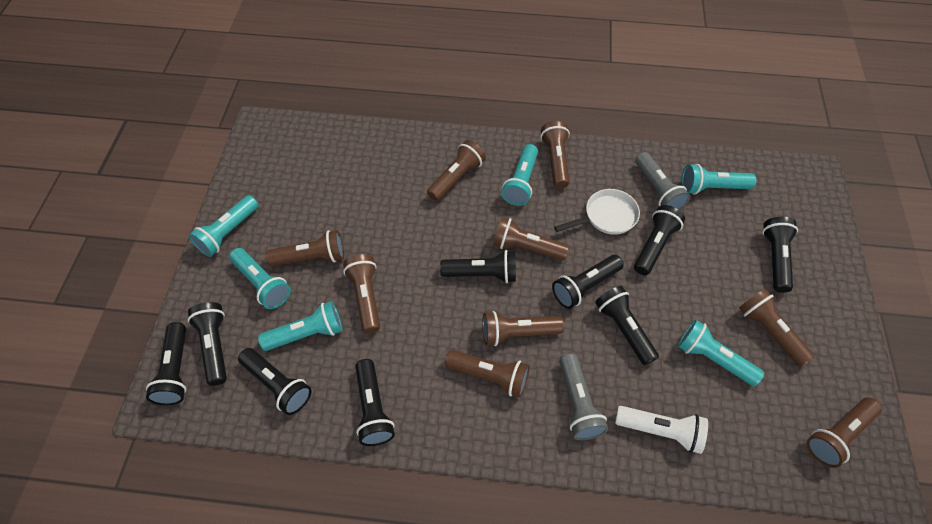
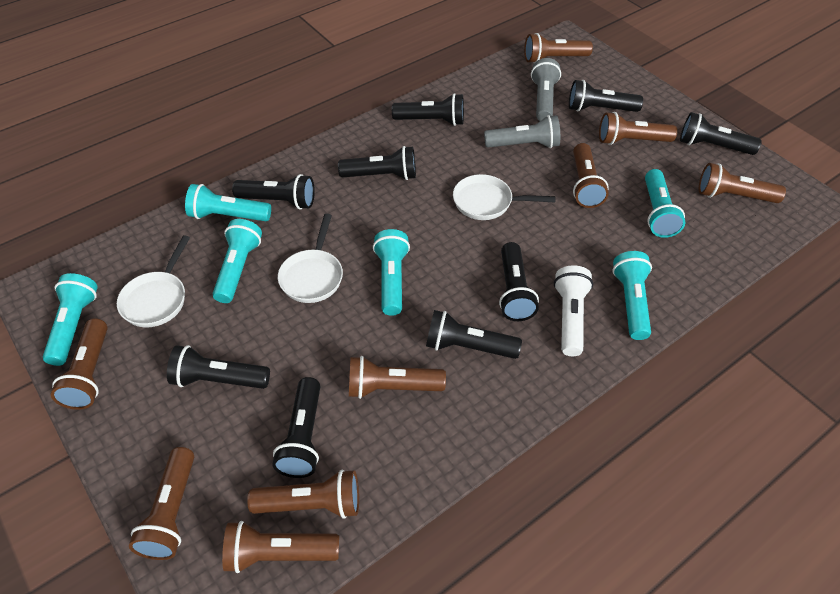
white pan: 1 -> 3

